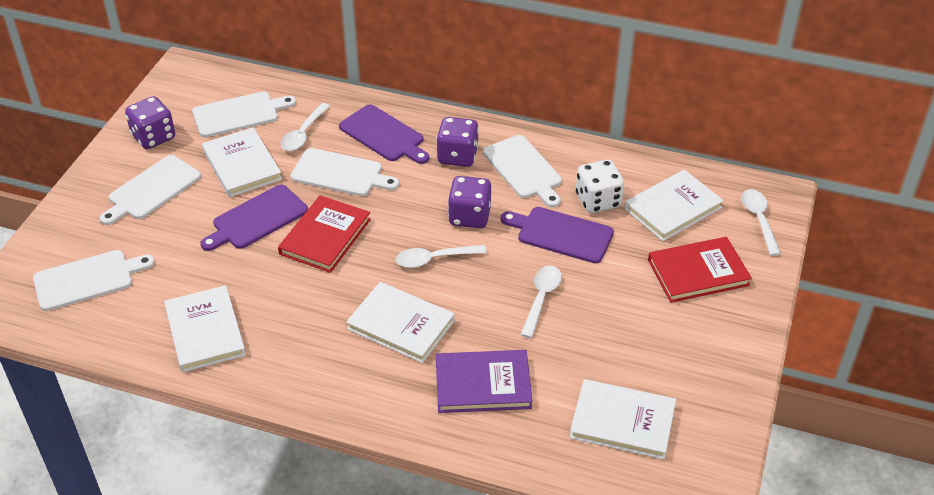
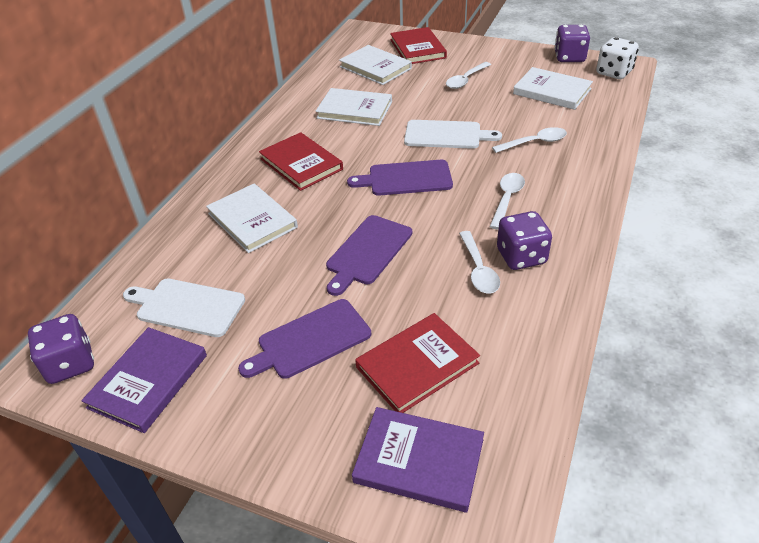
purple book: 1 -> 2
red book: 2 -> 3
white book: 5 -> 4
white cutting board: 5 -> 2

